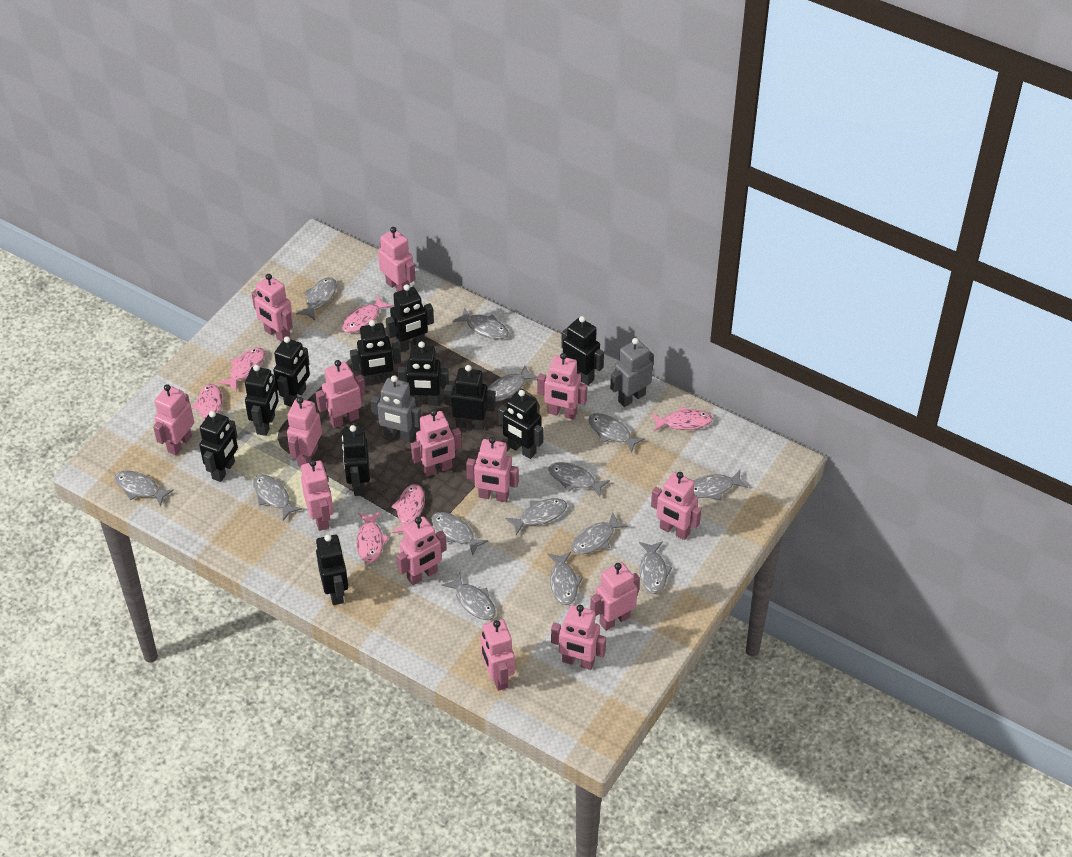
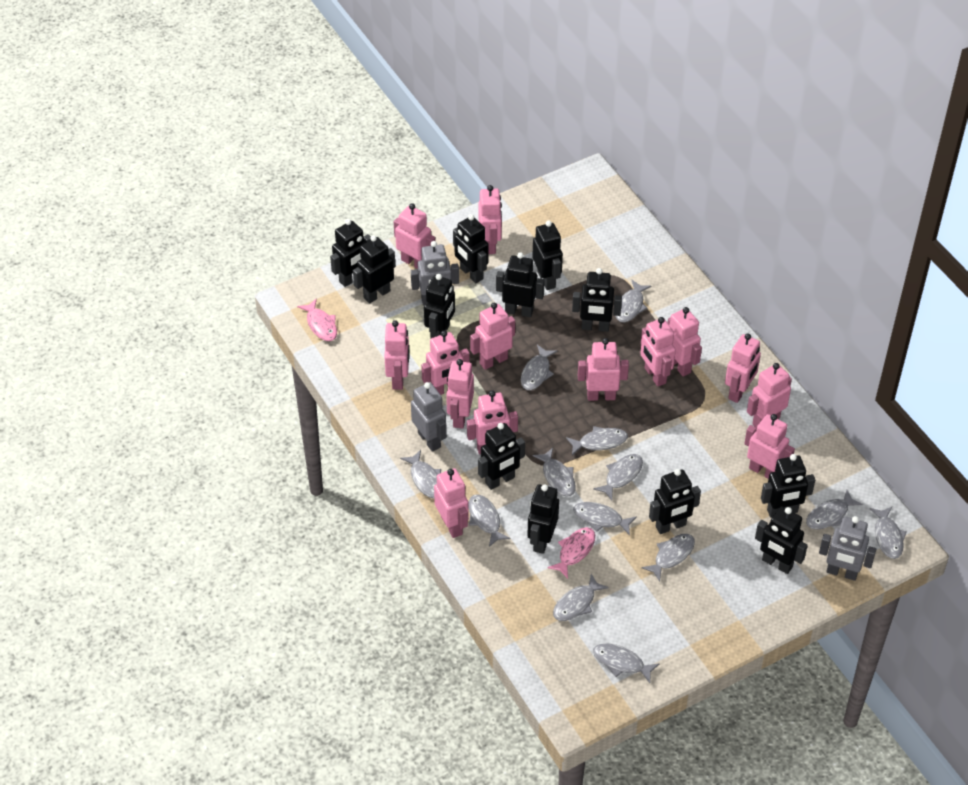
black robot: 11 -> 12
grey fish: 14 -> 13
grey robot: 2 -> 3
pink fish: 6 -> 2

